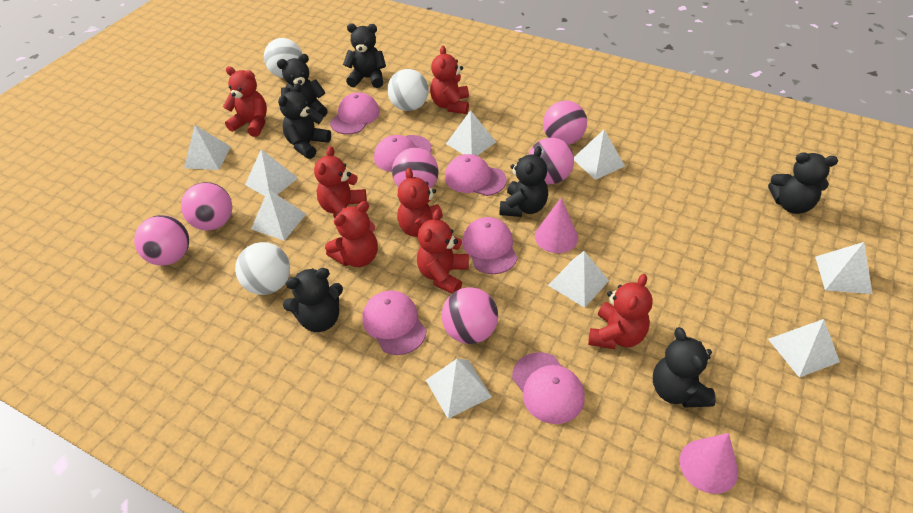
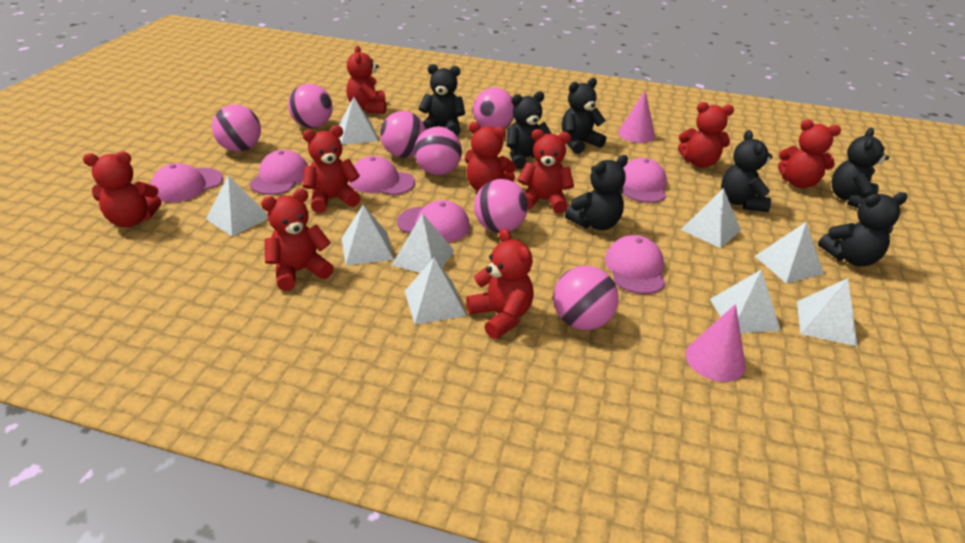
pink ball: 6 -> 7
red teddy bear: 7 -> 9
white ball: 3 -> 0

